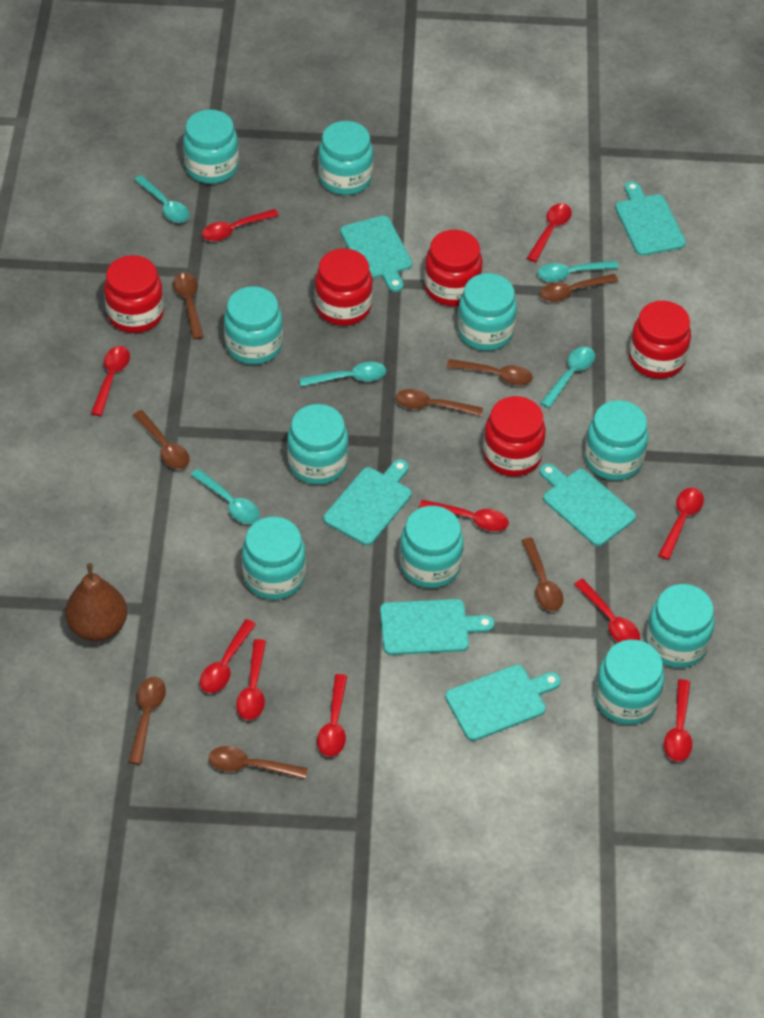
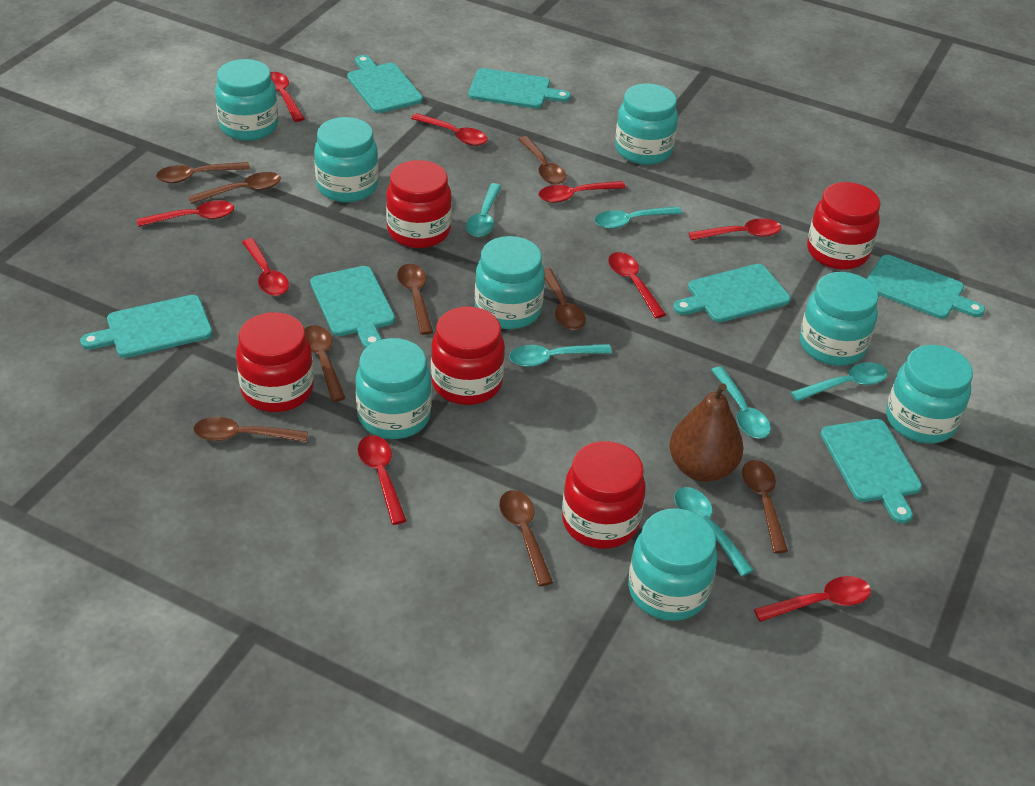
brown spoon: 8 -> 9
red spoon: 10 -> 9
turquoise cutting board: 6 -> 7
turquoise jar: 10 -> 8
turquoise spoon: 5 -> 6

